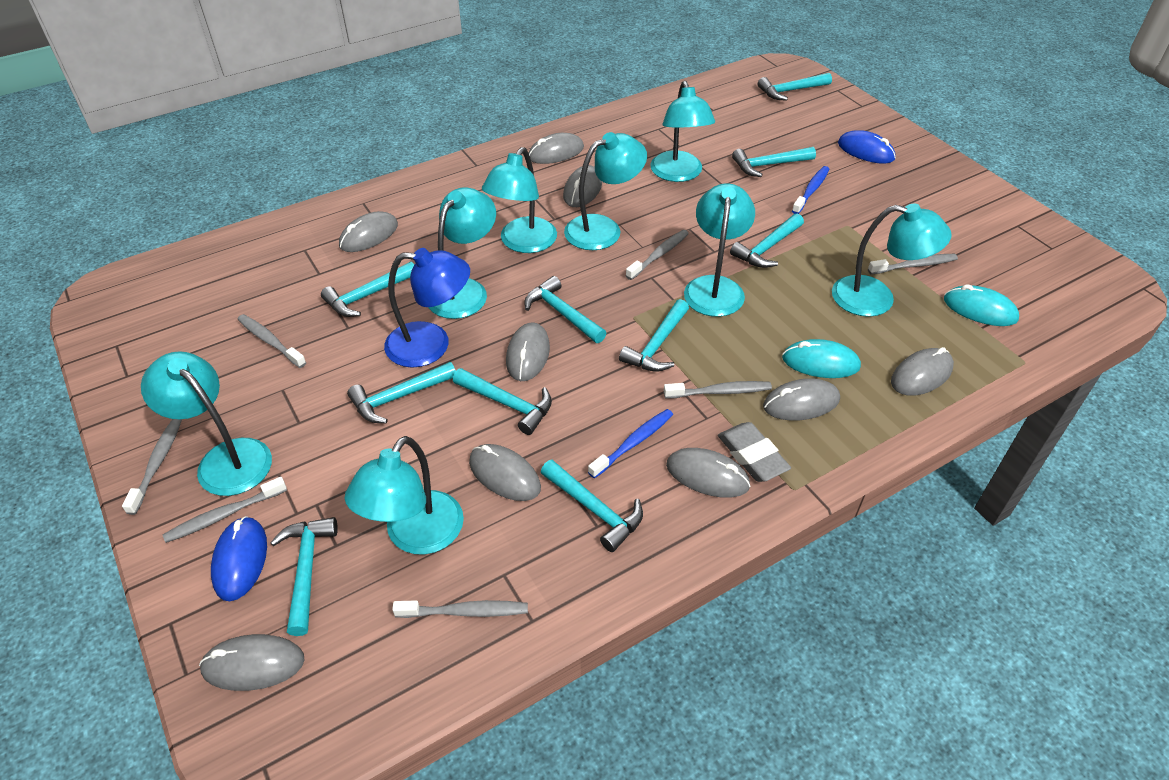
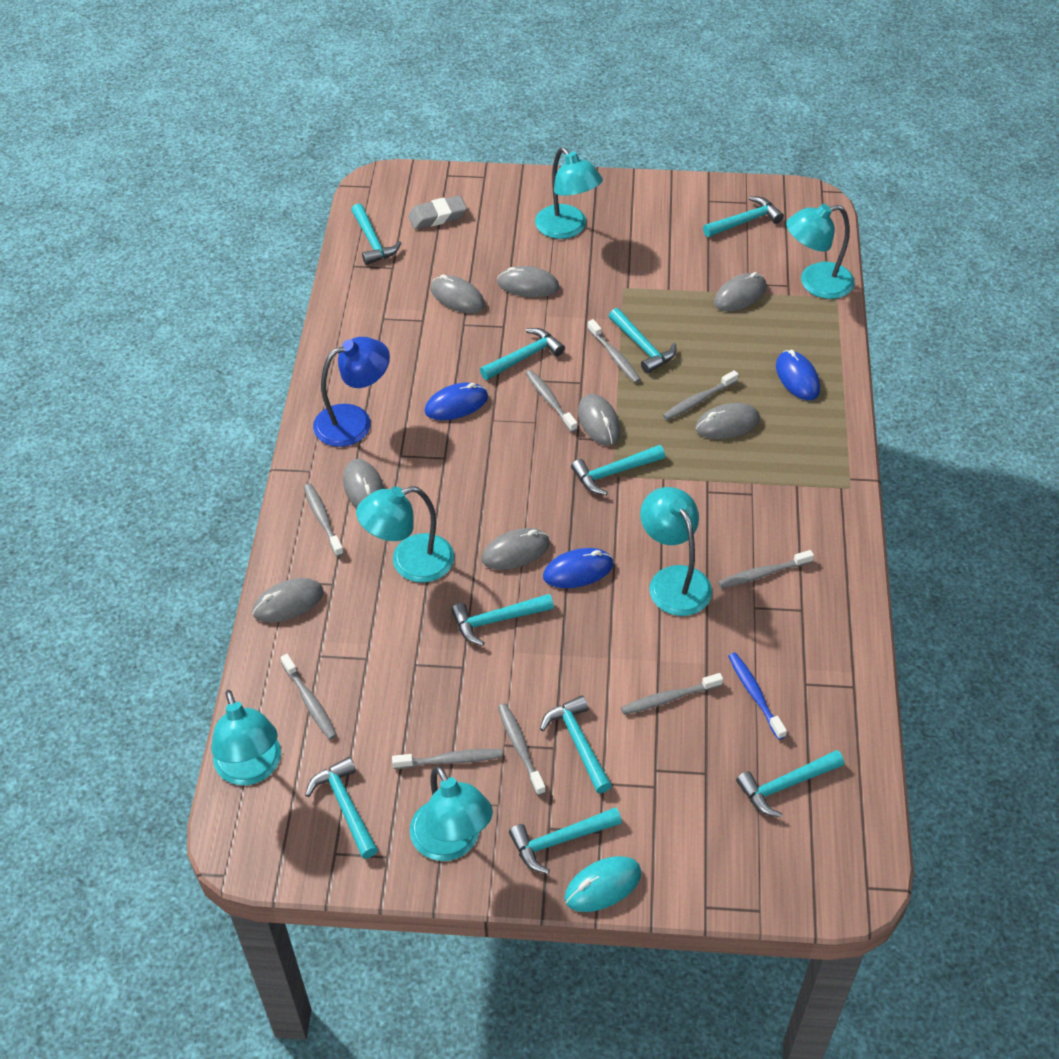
blue mouse: 2 -> 3
blue toothbrush: 2 -> 1
grey mouse: 9 -> 8
grey toothbrush: 7 -> 9
turquoise lamp: 8 -> 6
turquoise mouse: 2 -> 1

